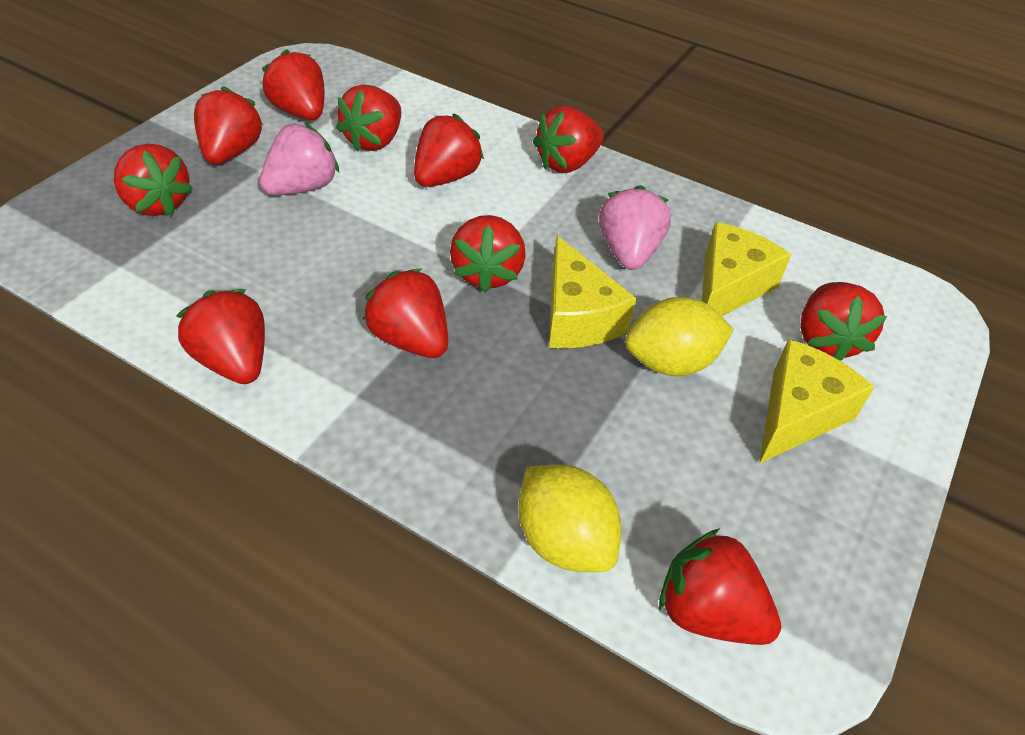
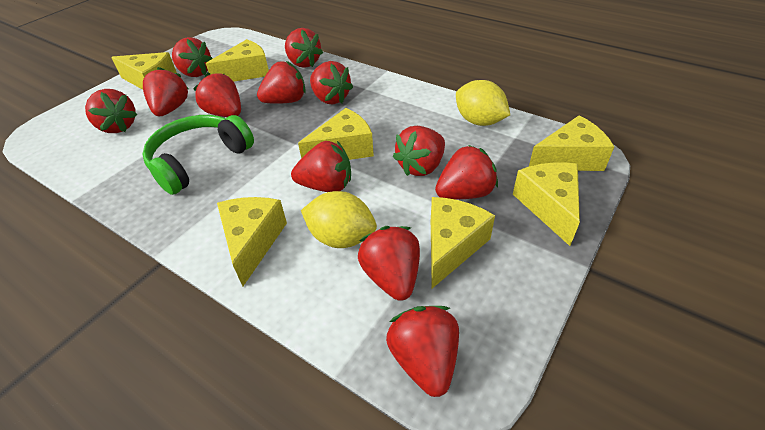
green headphones: 0 -> 1
pink strawberry: 2 -> 0
red strawberry: 11 -> 12
yellow cheese: 3 -> 7

